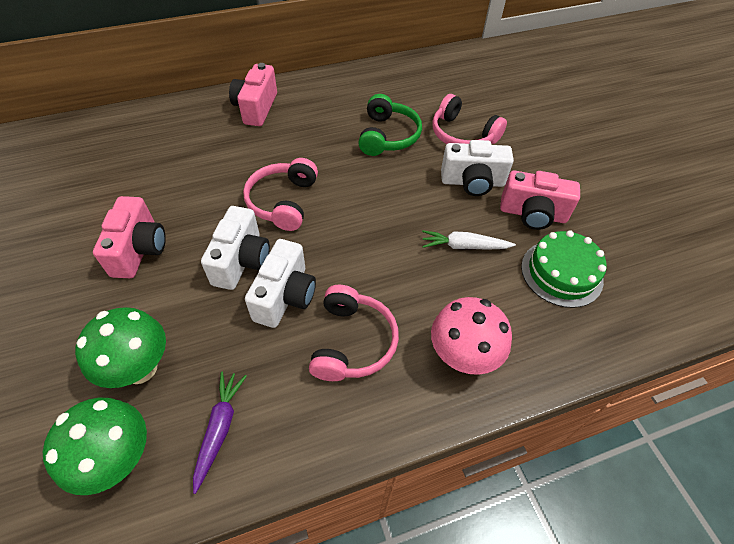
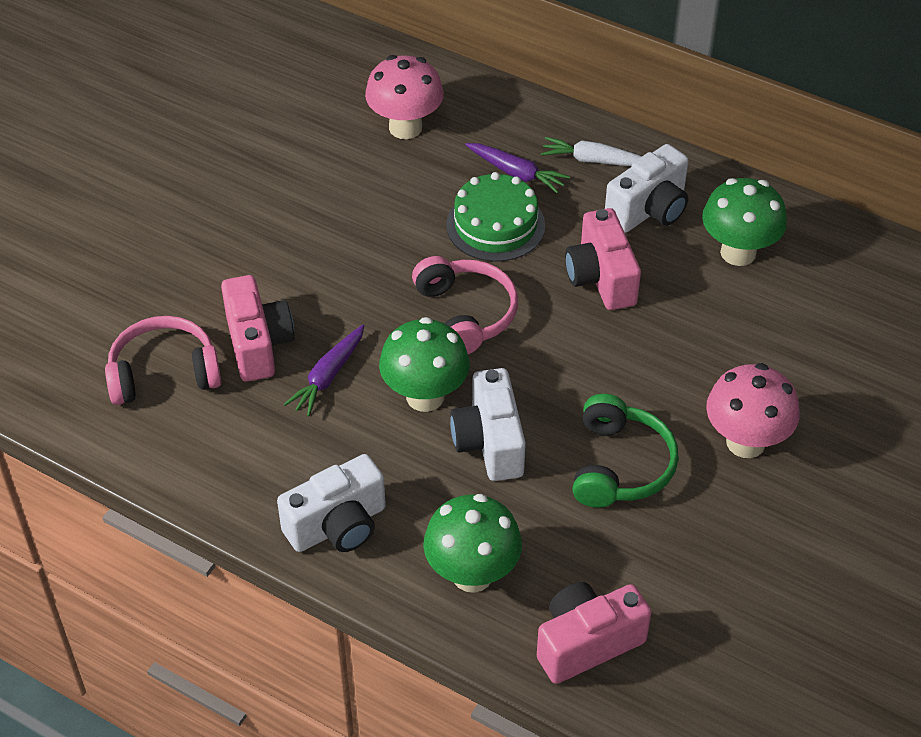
green mushroom: 2 -> 3
pink headphones: 3 -> 2
pink mushroom: 1 -> 2
purple carrot: 1 -> 2

